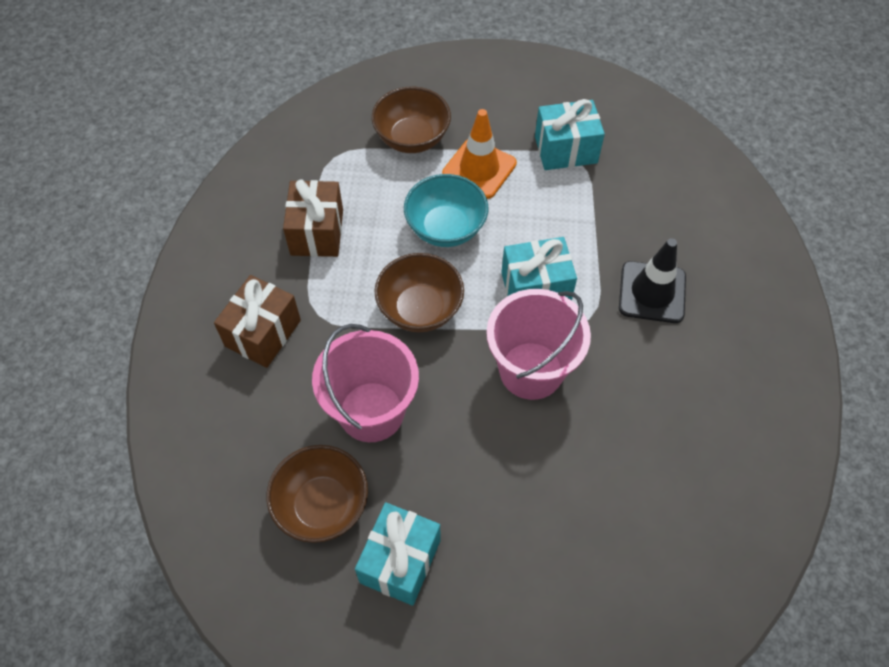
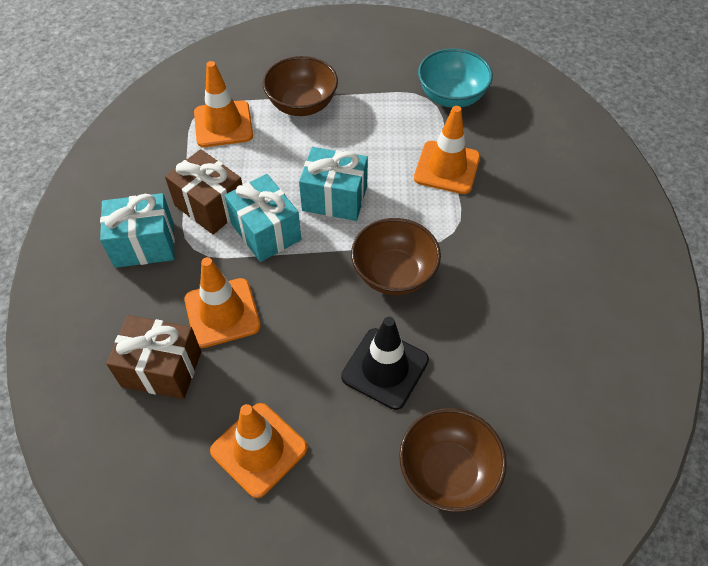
orange traffic cone: 1 -> 4
pink bucket: 2 -> 0

